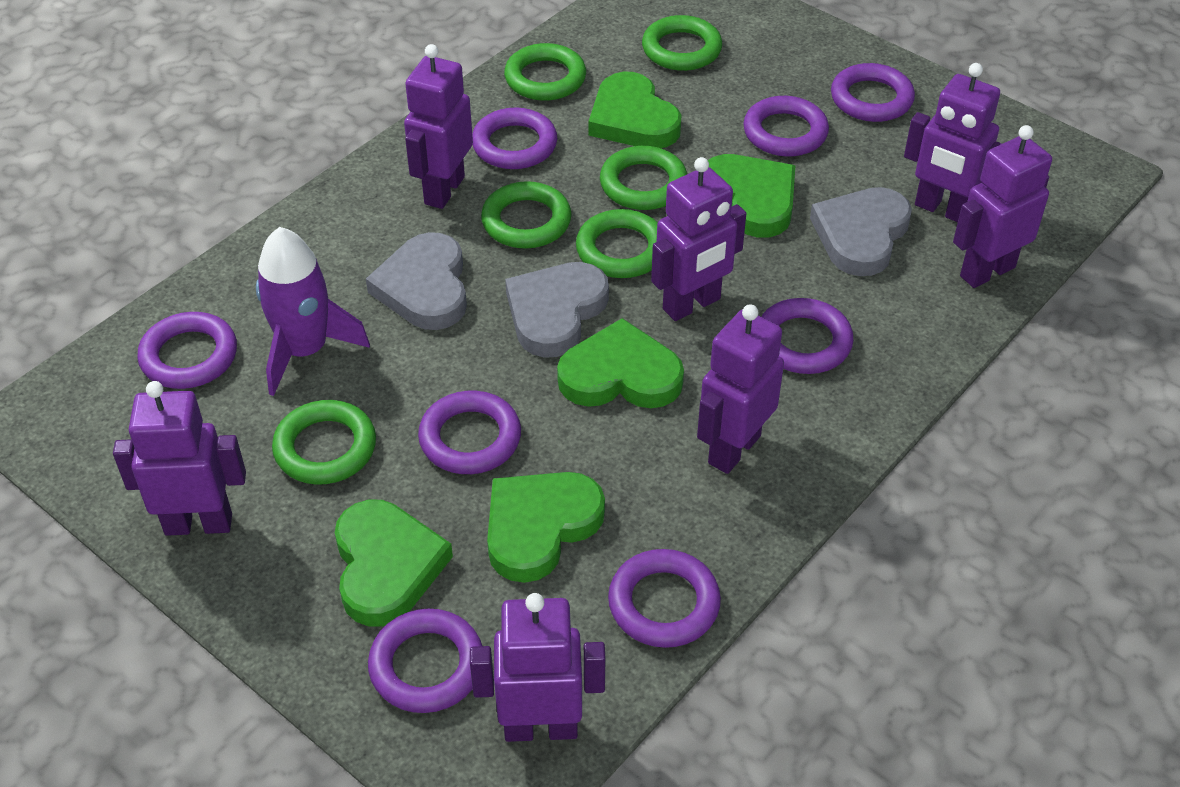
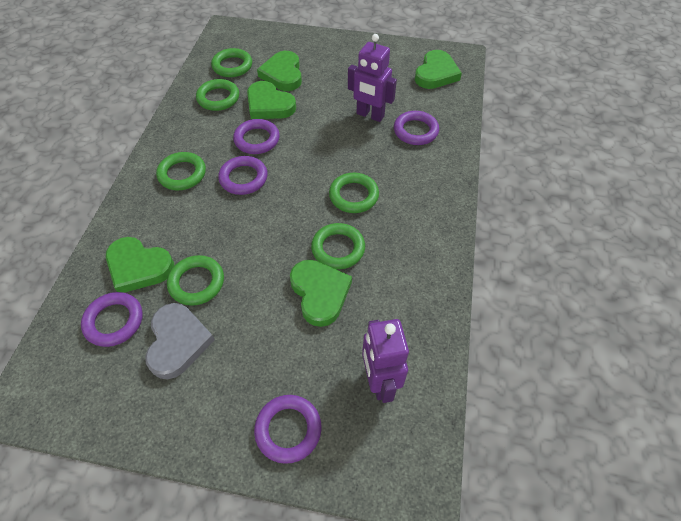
grey heart: 3 -> 1
purple ring: 8 -> 5
purple robot: 7 -> 2
purple rocket: 1 -> 0

